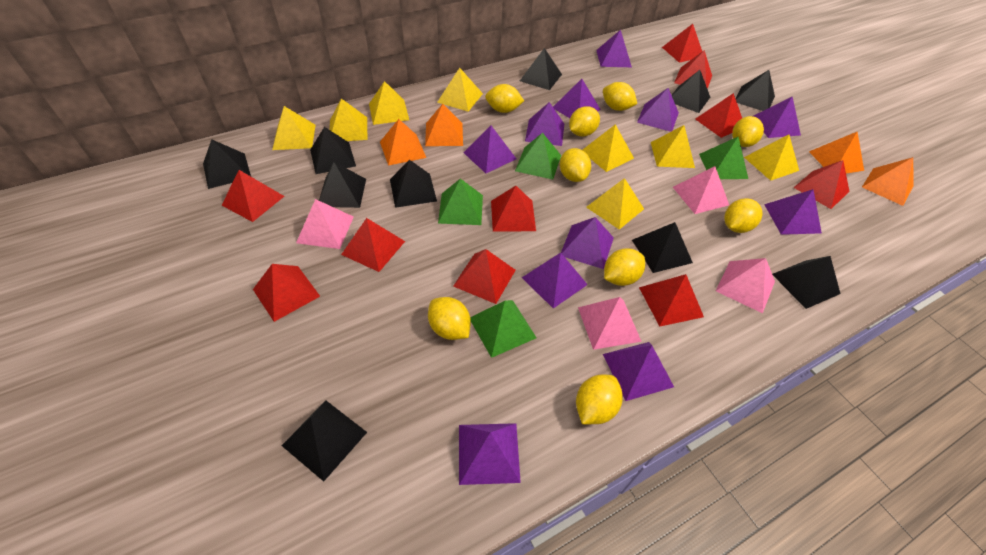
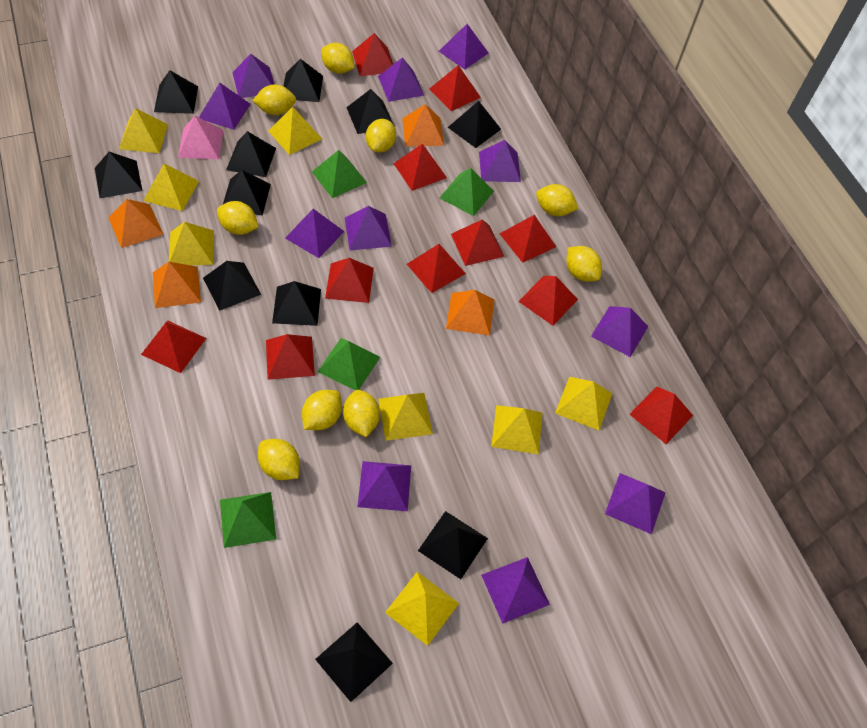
black pyramid: 10 -> 11
pink pyramid: 4 -> 1
red pyramid: 10 -> 11

